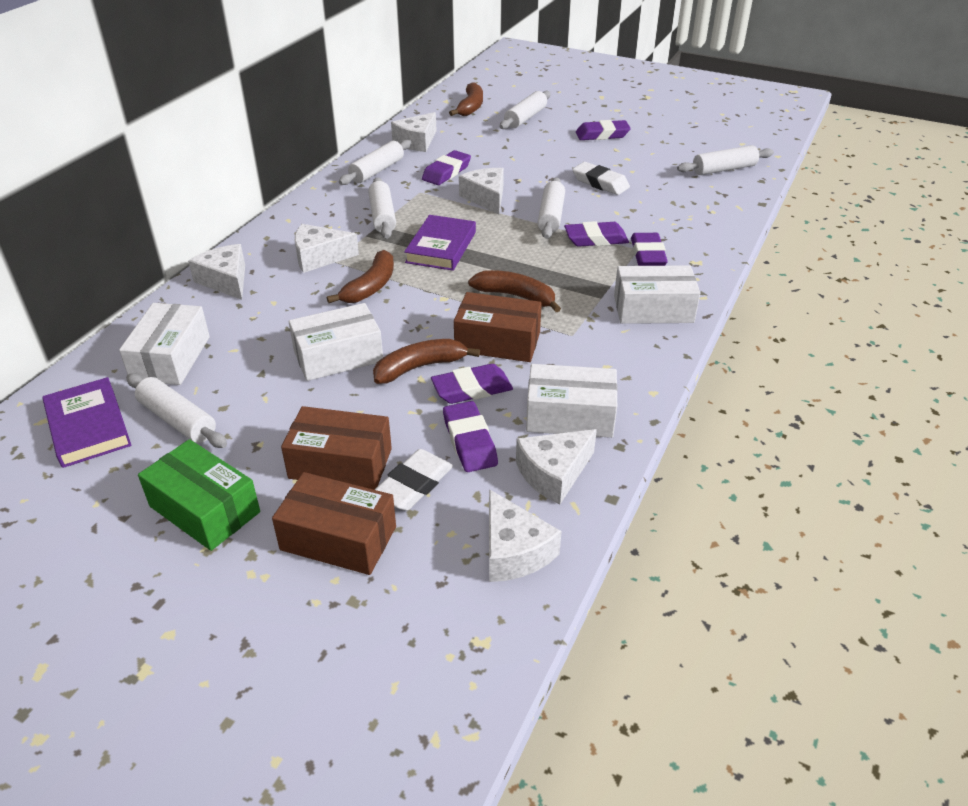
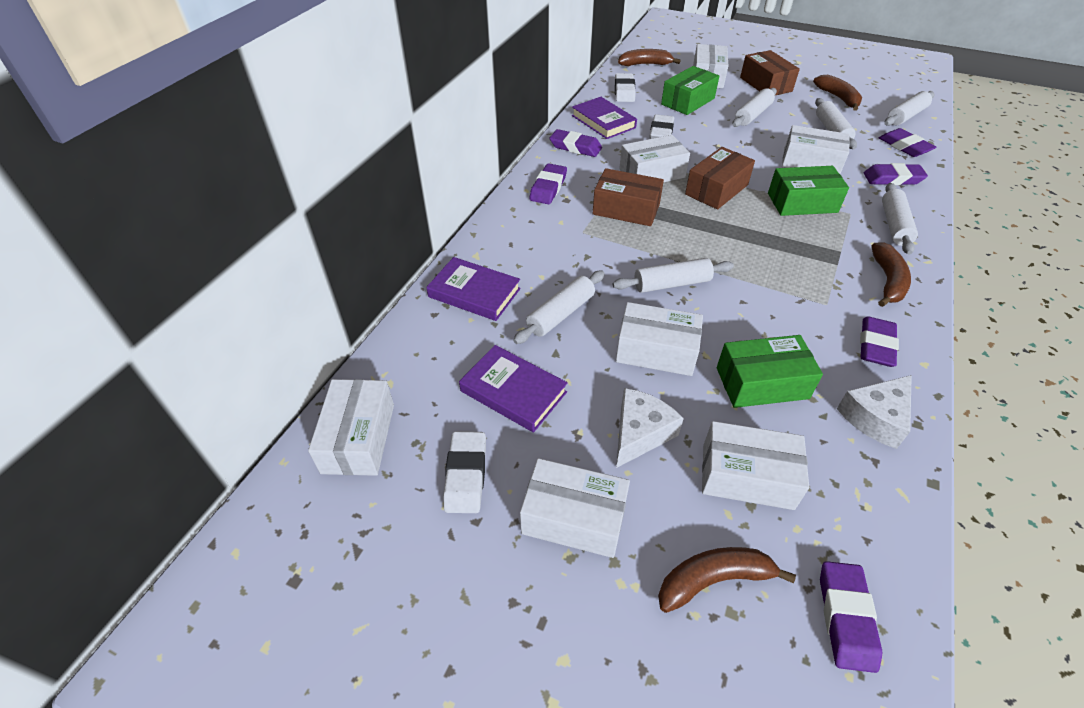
green box: 1 -> 3
purple book: 2 -> 3
white box: 4 -> 7
white cheese: 6 -> 2
white eraser: 2 -> 3

